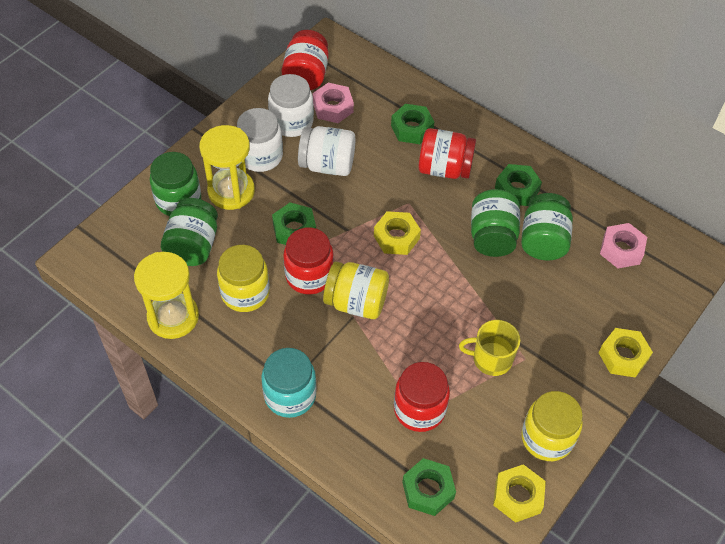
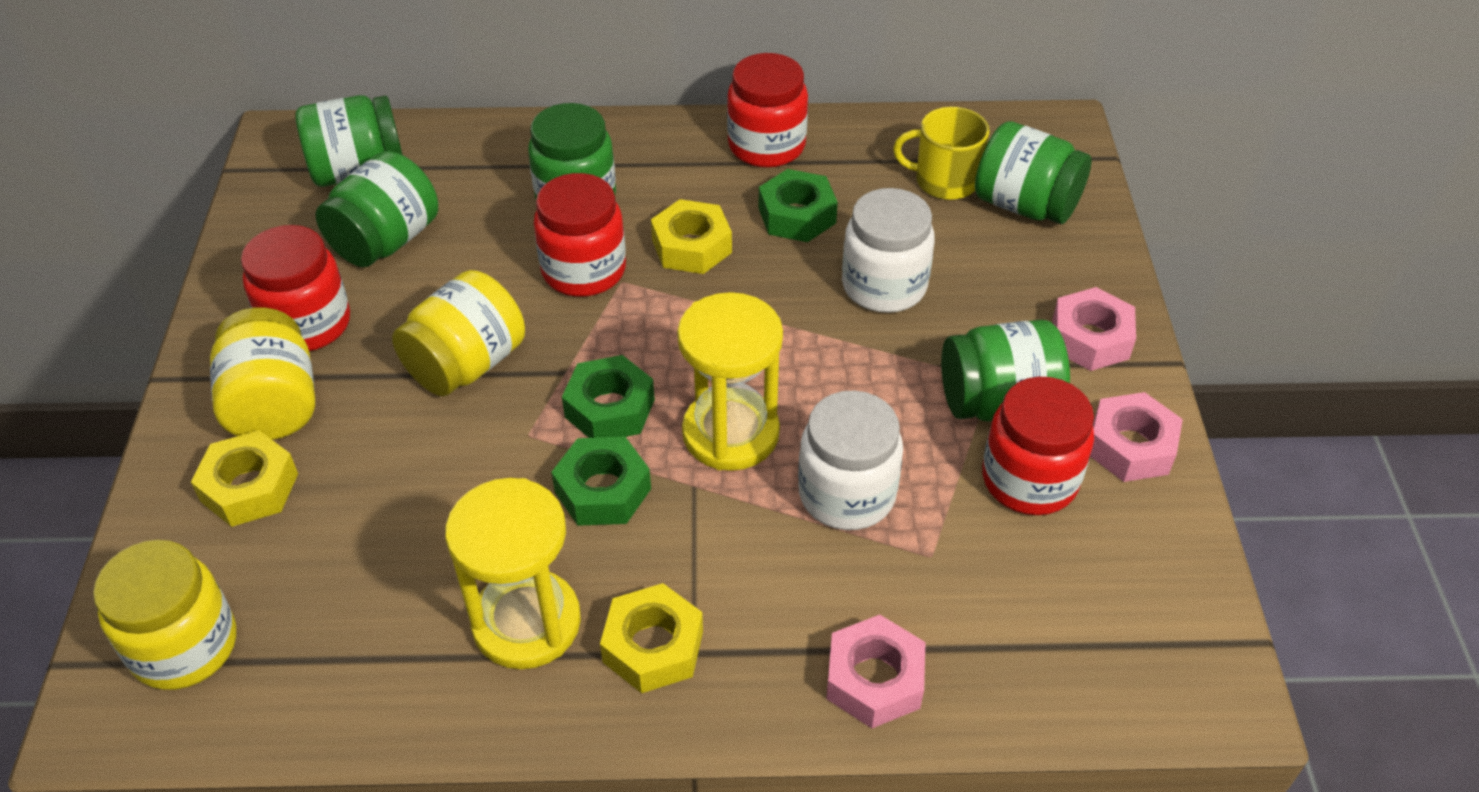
green jar: 4 -> 5
green nut: 4 -> 3
pink nut: 2 -> 3
turquoise jar: 1 -> 0
white jar: 3 -> 2

